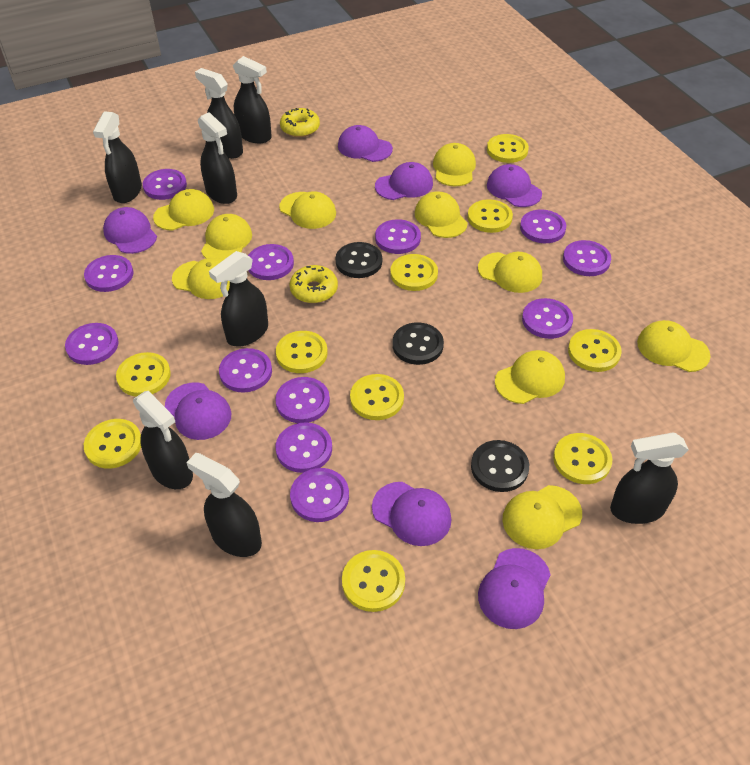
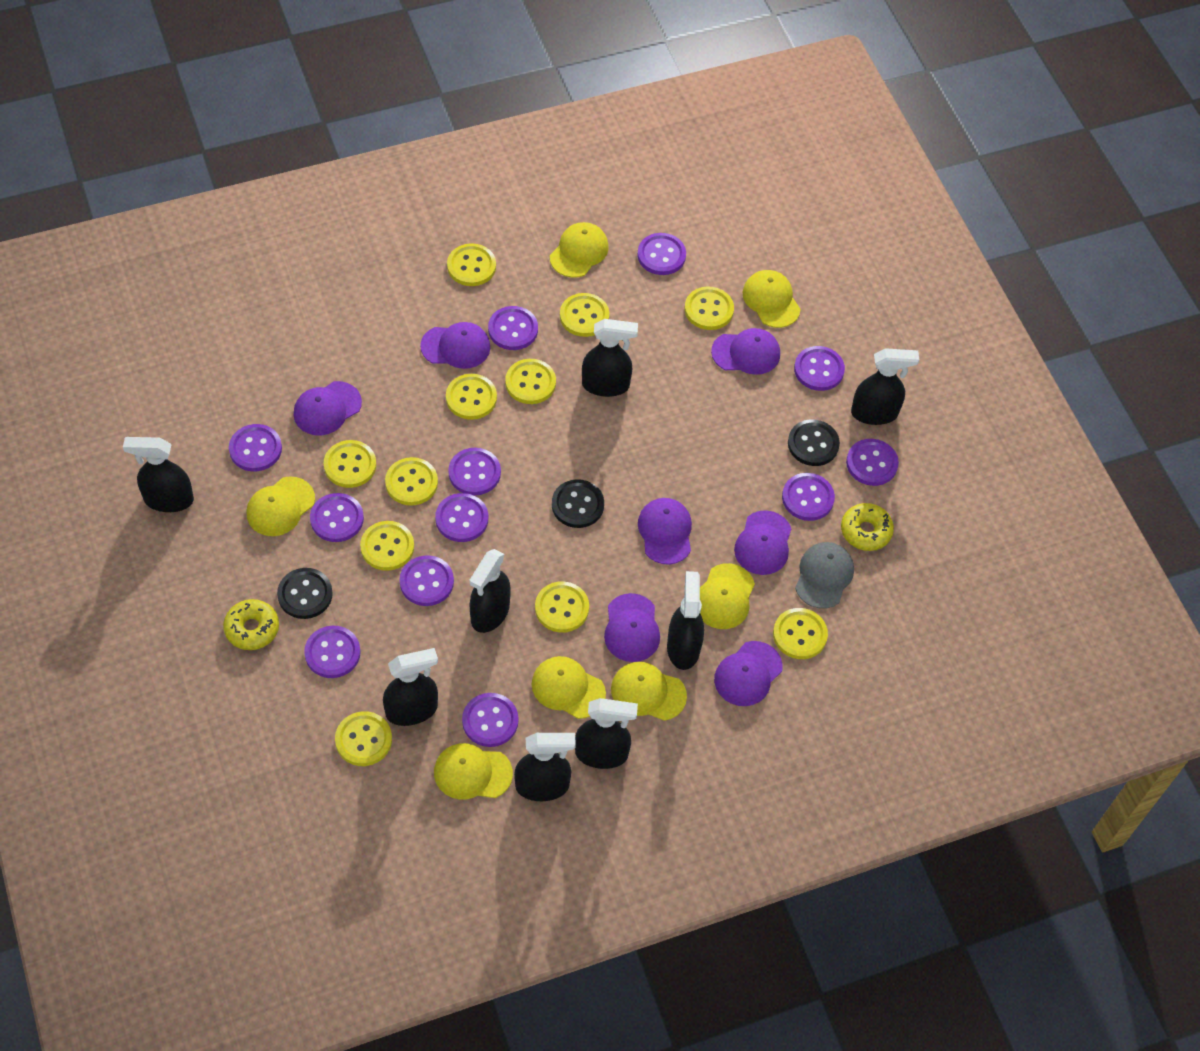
grey cap: 0 -> 1
yellow button: 10 -> 11
yellow cap: 10 -> 7

